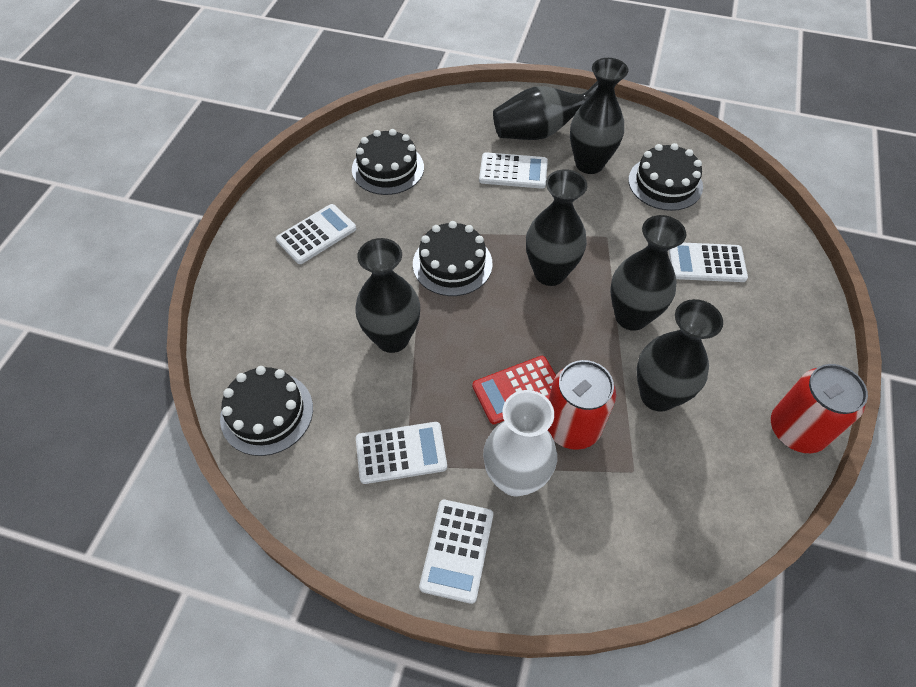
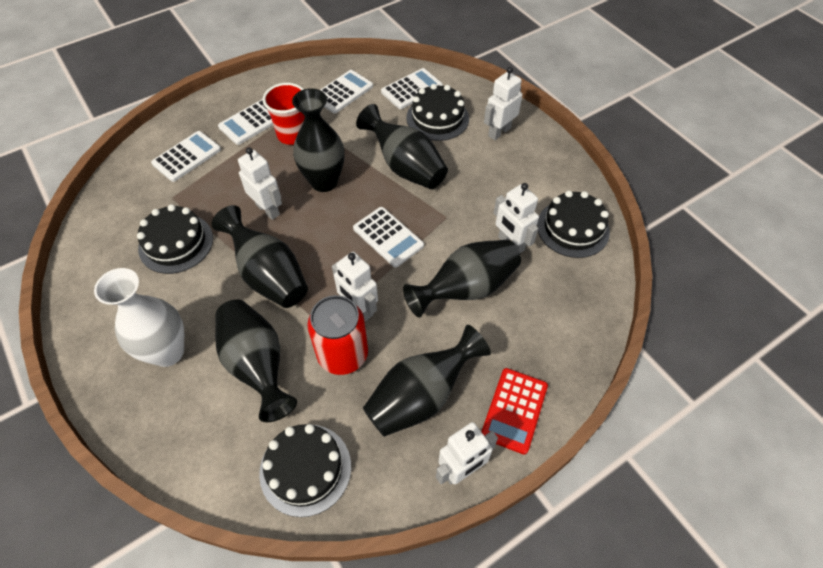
red can: 2 -> 1
red cup: 0 -> 1
white robot: 0 -> 5

